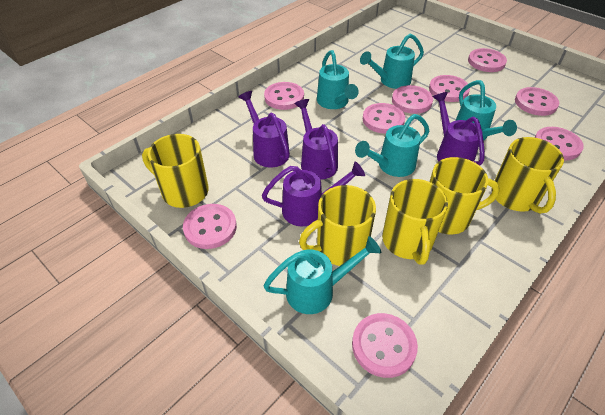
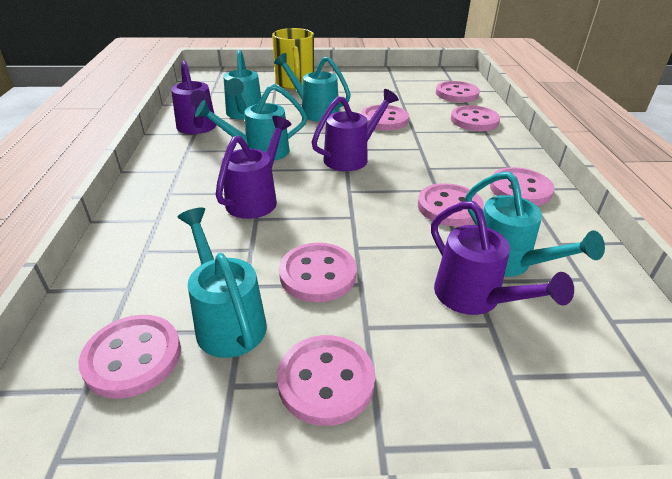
pink button: 9 -> 8
yellow mug: 5 -> 1

